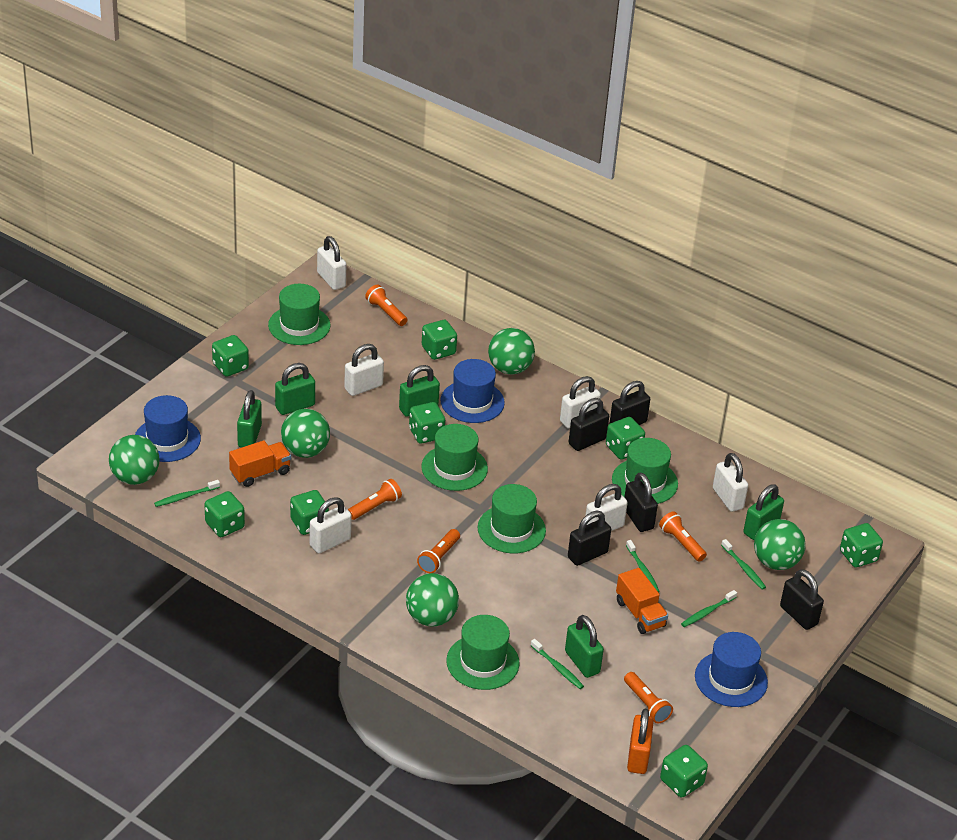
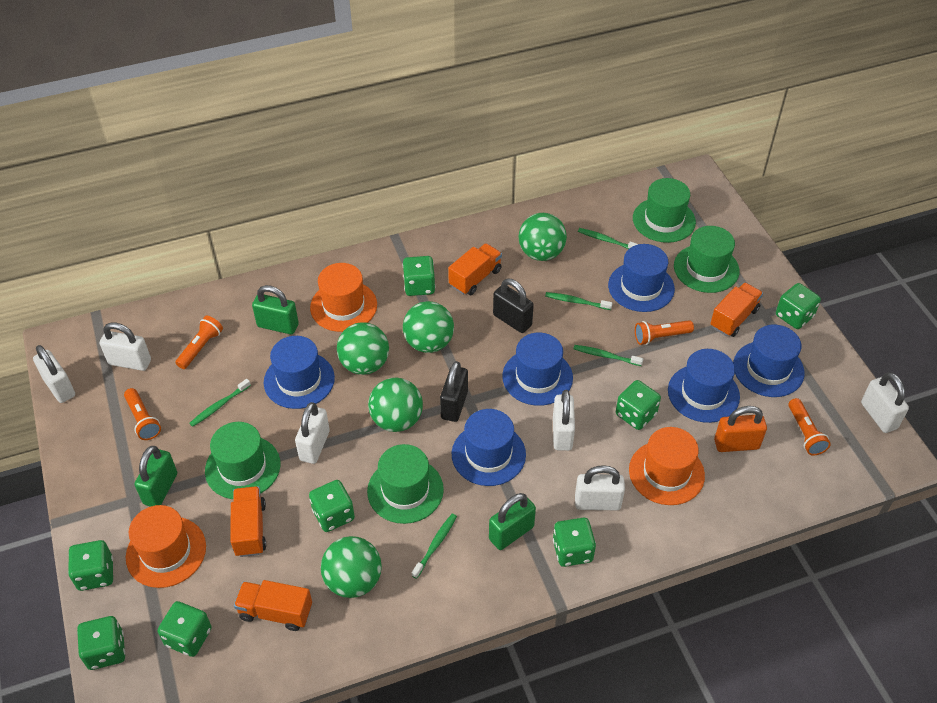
black padlock: 5 -> 2
blue hat: 3 -> 6
green hat: 5 -> 4
green padlock: 5 -> 3
orange flashlight: 5 -> 4
orange hat: 0 -> 3
orange truck: 2 -> 4

